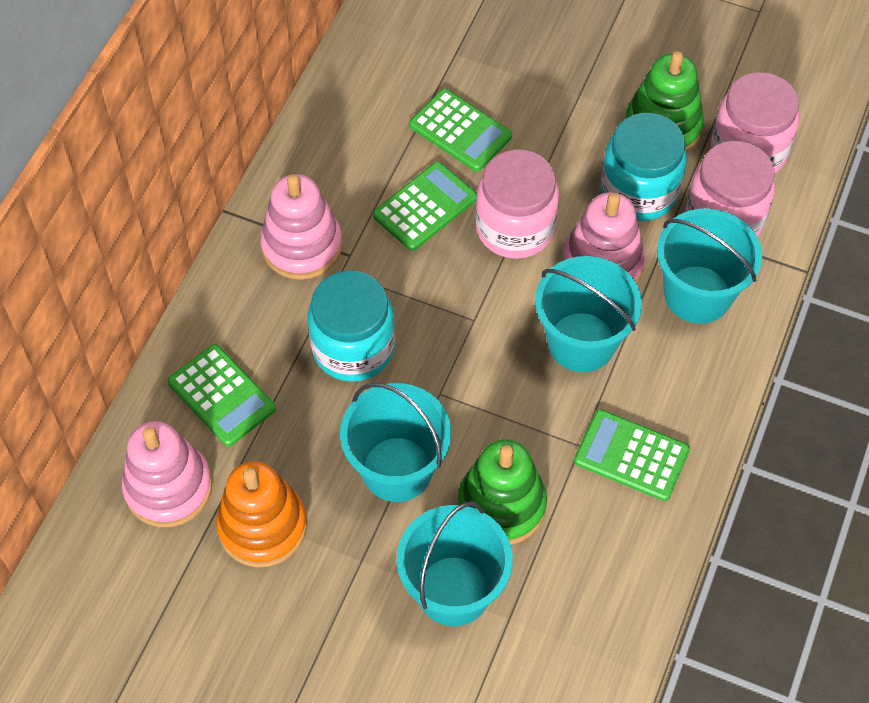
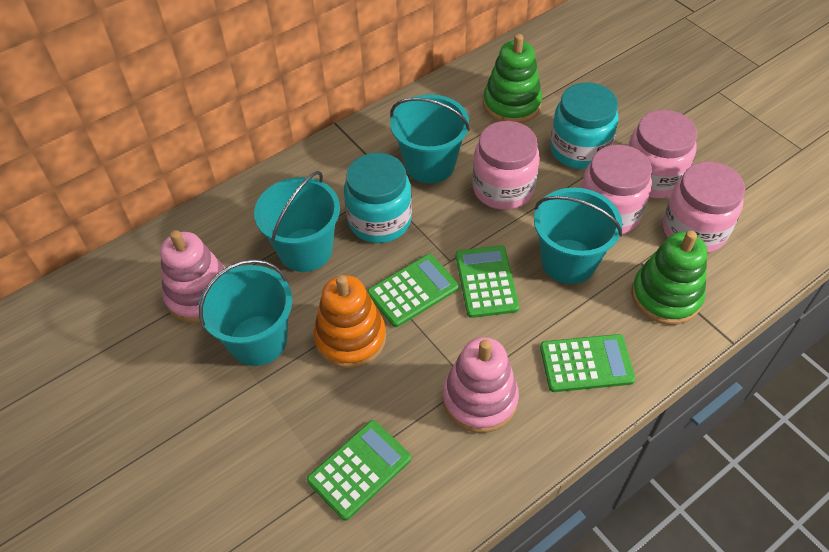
pink jar: 3 -> 4
pink stacking toy: 3 -> 2

